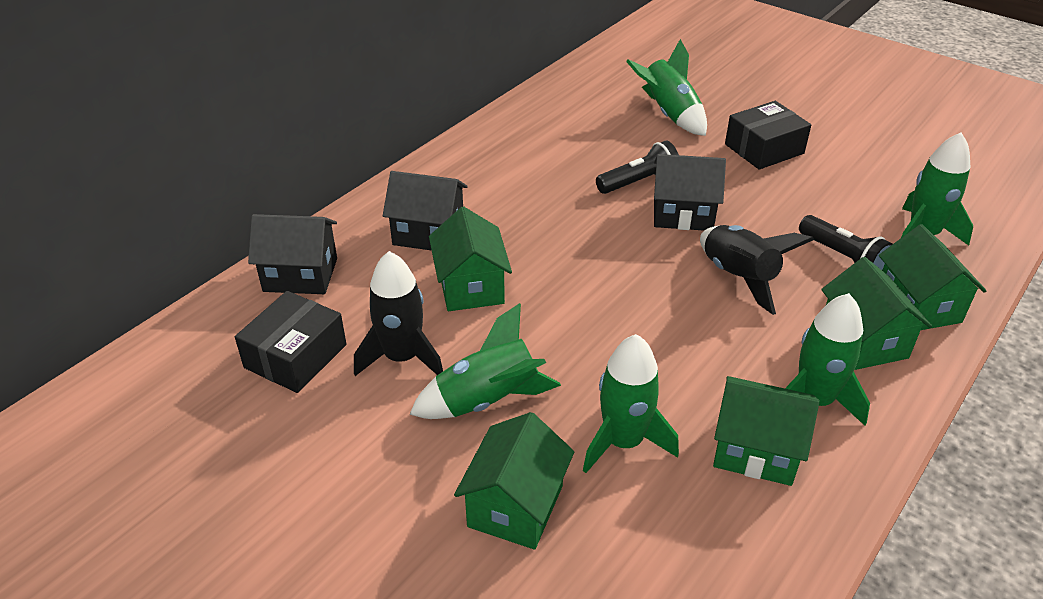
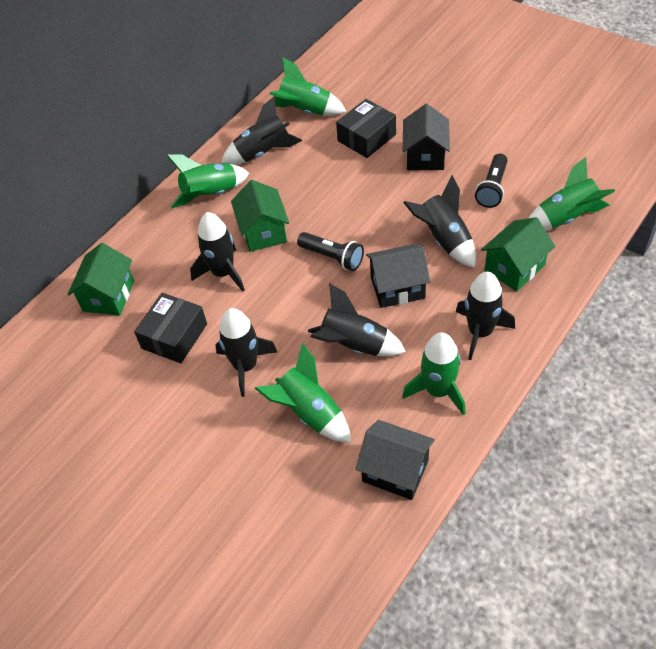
black rocket: 2 -> 6
green house: 5 -> 3

